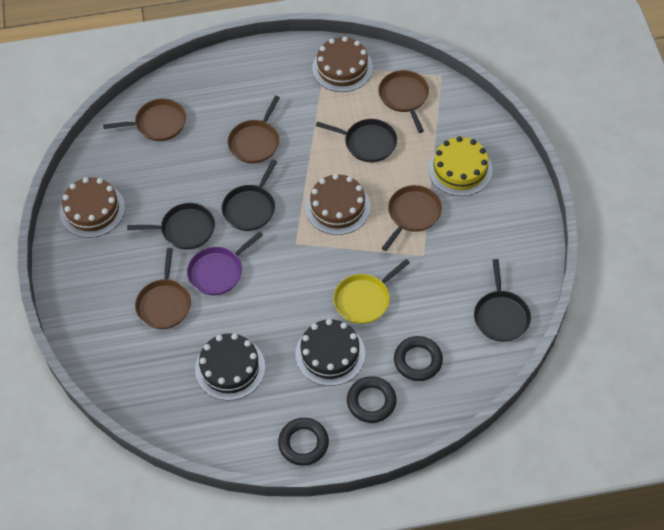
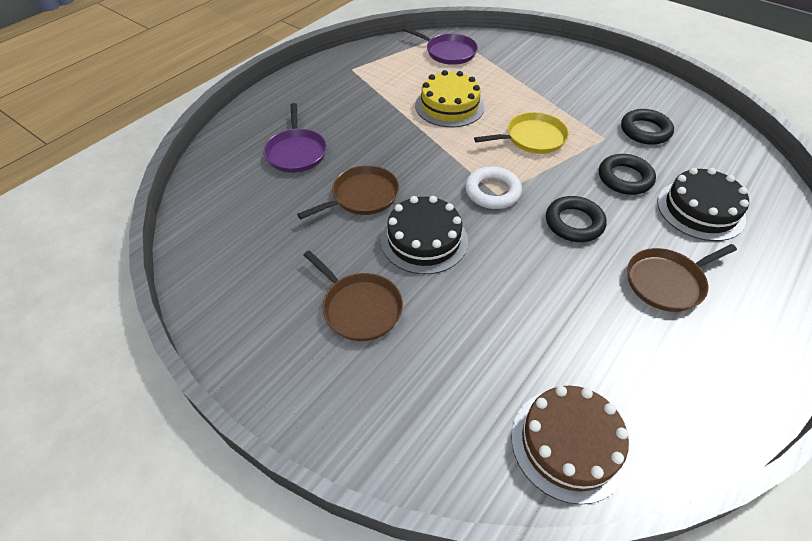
black pan: 4 -> 0
brown cake: 3 -> 1
brown pan: 5 -> 3
purple pan: 1 -> 2
white ring: 0 -> 1

